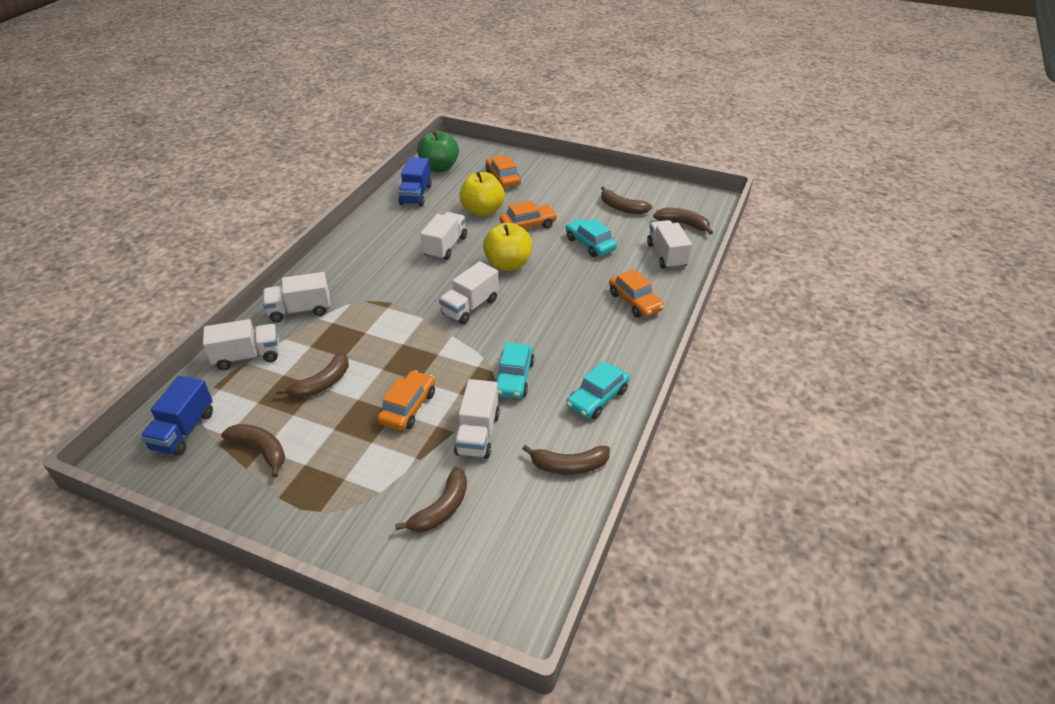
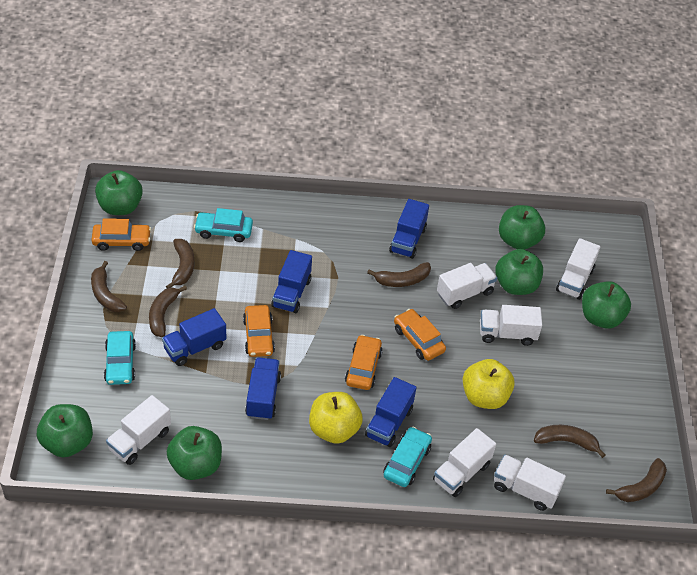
blue truck: 2 -> 5
green apple: 1 -> 6

